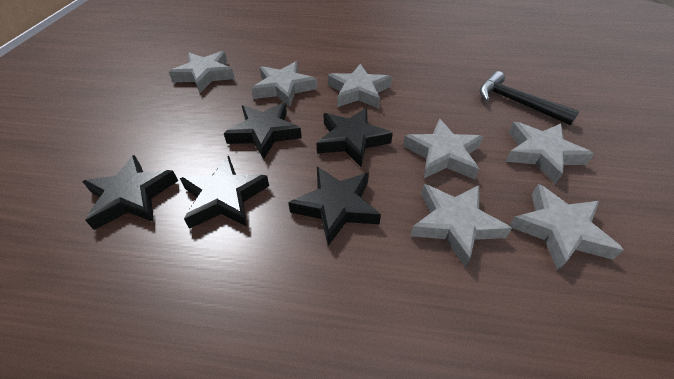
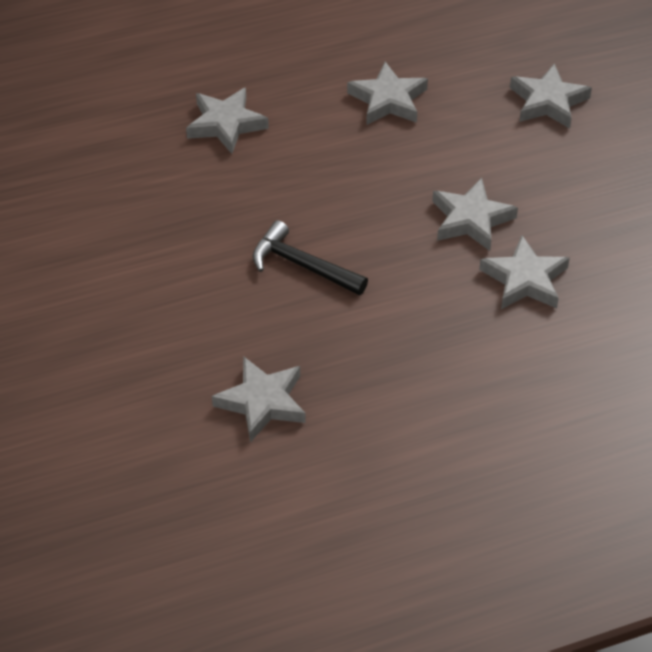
black star: 5 -> 0
grey star: 7 -> 6

